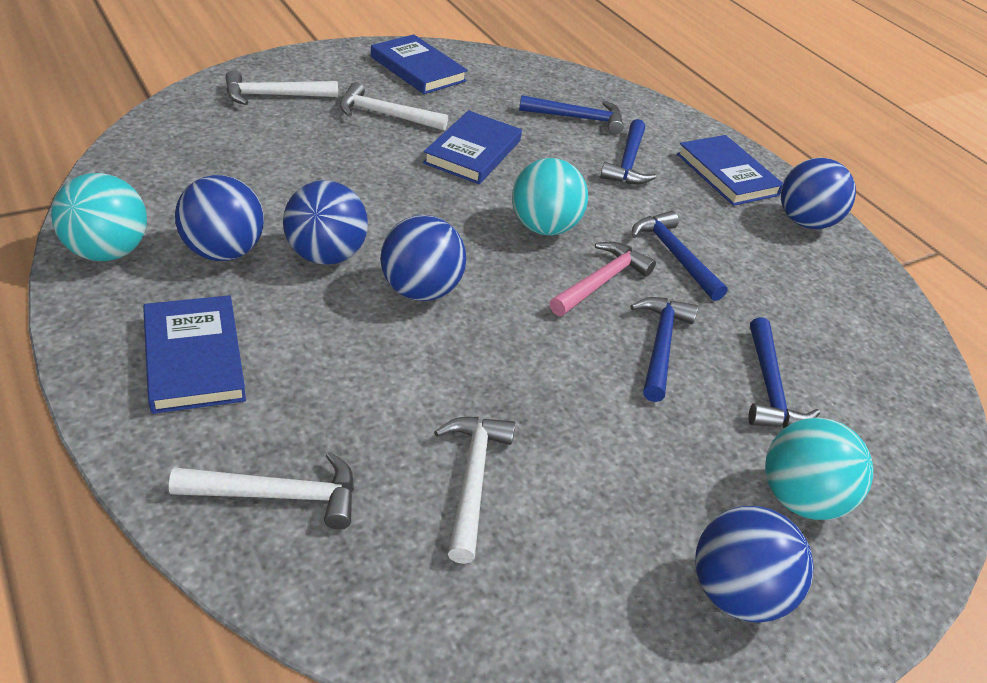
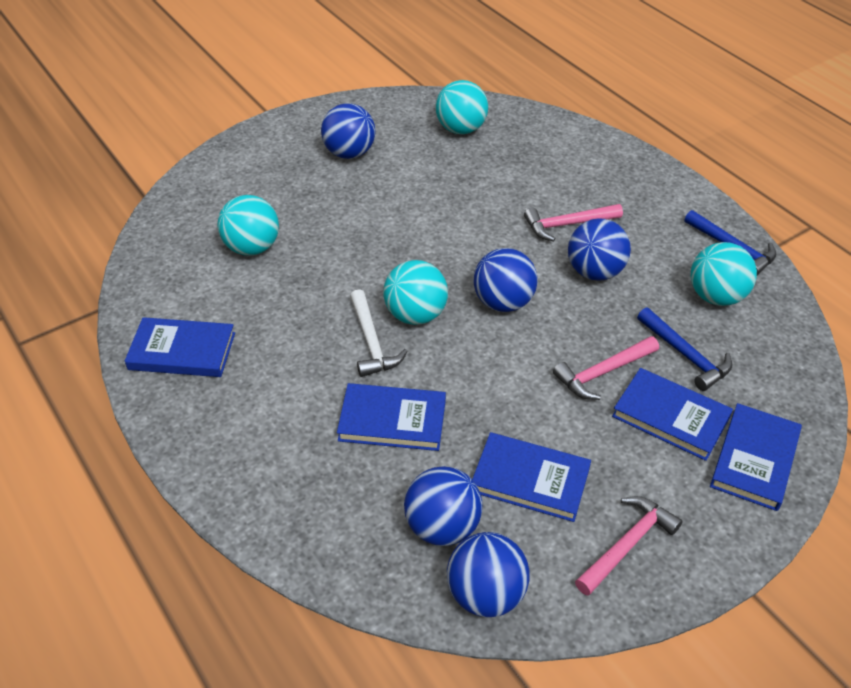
blue book: 4 -> 5
blue hammer: 5 -> 2
pink hammer: 1 -> 3
turquoise ball: 3 -> 4
white hammer: 4 -> 1

